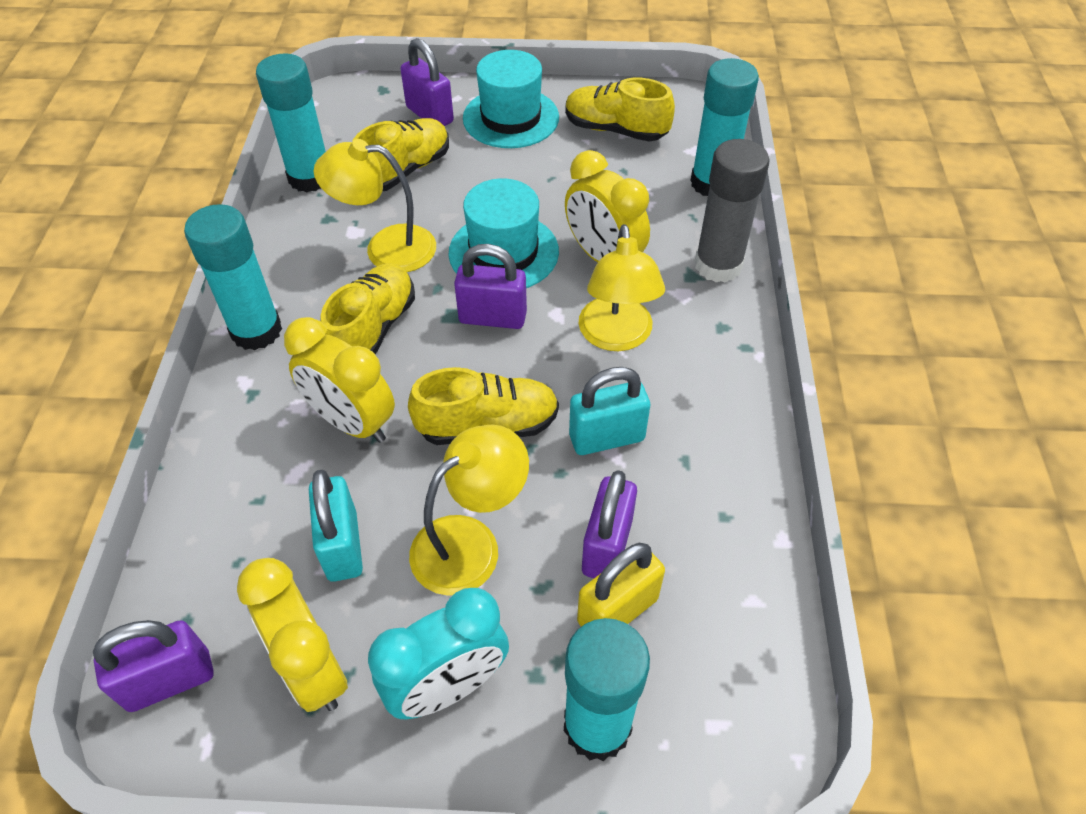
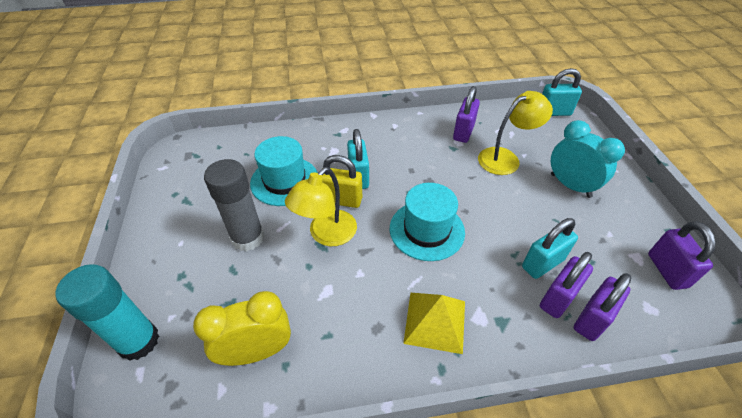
turquoise glue stick: 4 -> 1
turquoise padlock: 2 -> 3
yellow clock: 3 -> 1
yellow lamp: 3 -> 2
yellow pyramid: 0 -> 1
yellow shoe: 4 -> 0

